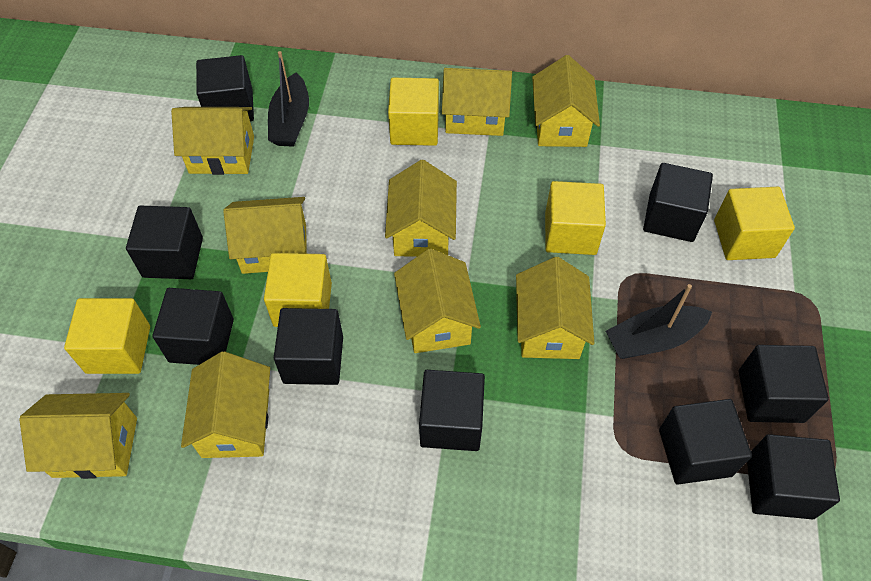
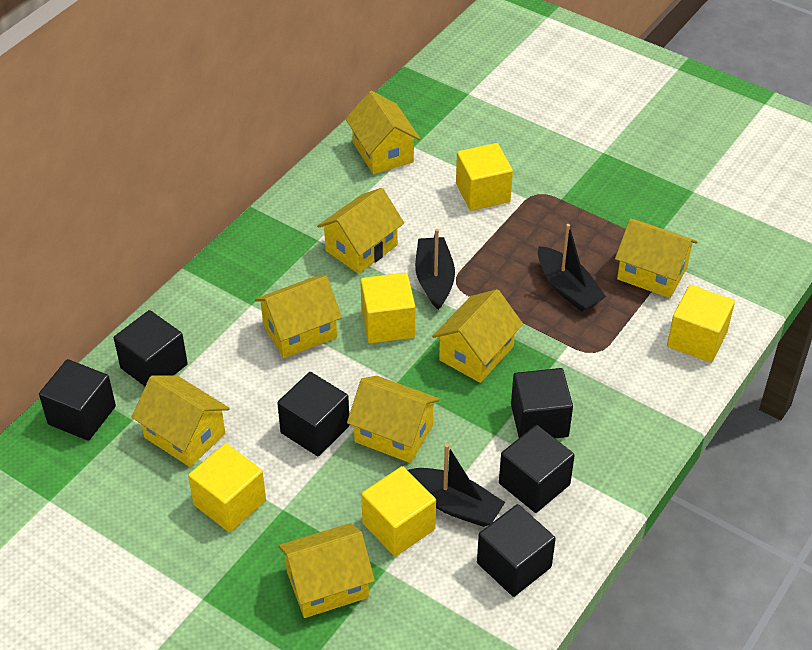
black boat: 2 -> 3
black cube: 9 -> 6
yellow house: 9 -> 8

